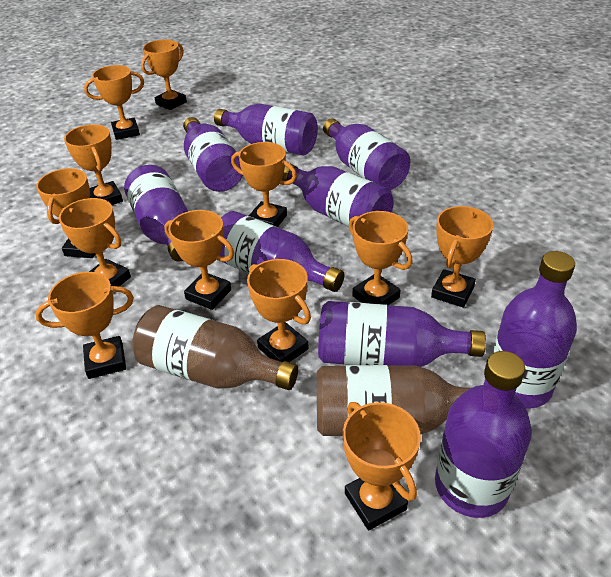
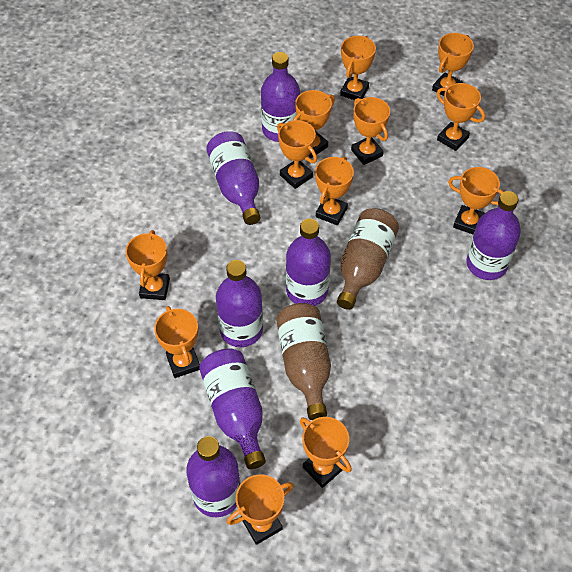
purple bottle: 9 -> 7

